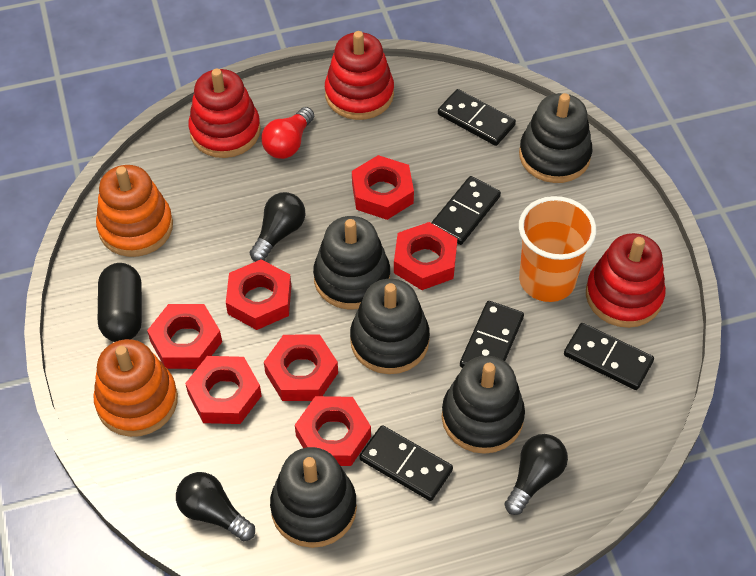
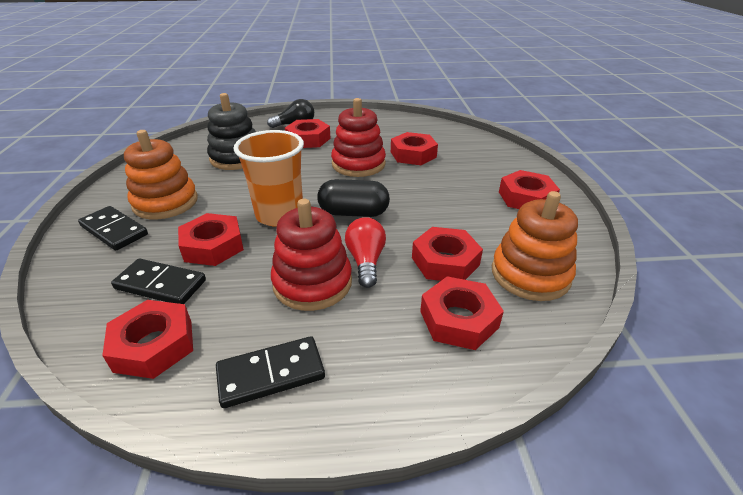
black domino: 5 -> 3
black light bulb: 3 -> 1
black stacking toy: 5 -> 1
red stacking toy: 3 -> 2

